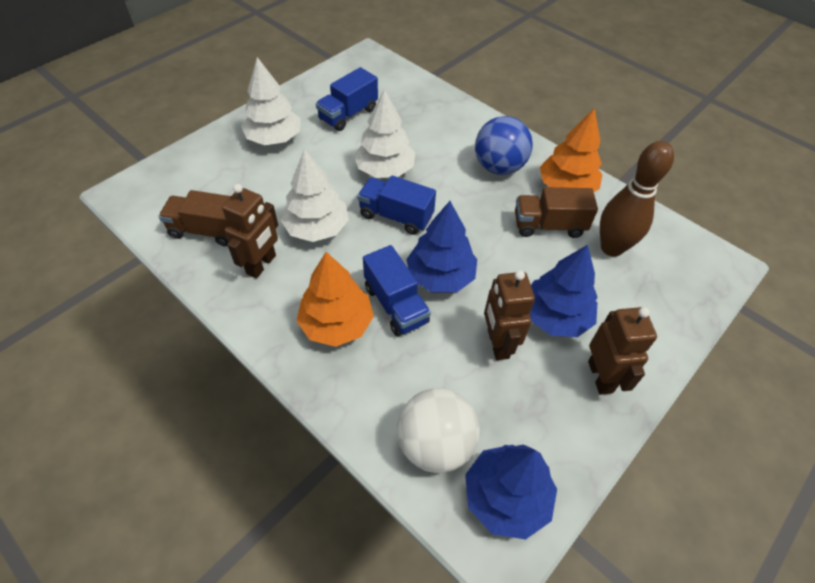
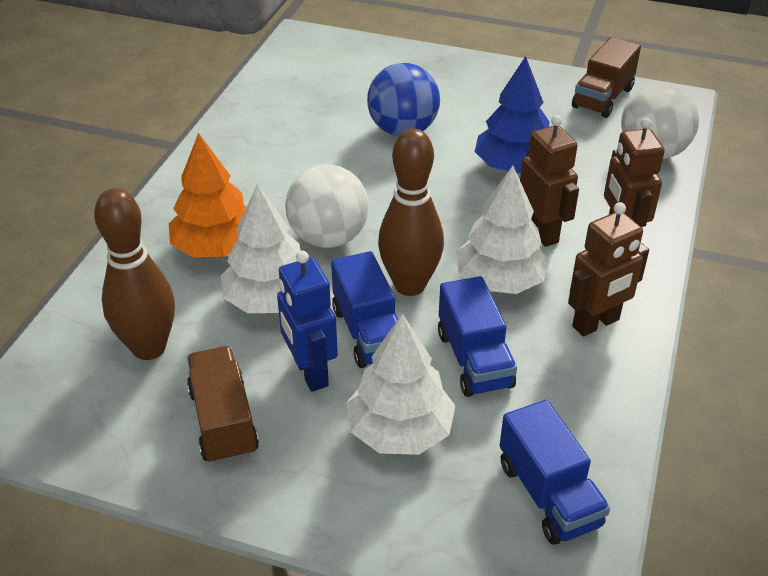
blue robot: 0 -> 1
blue tree: 3 -> 1
brown bowling pin: 1 -> 2
orange tree: 2 -> 1
white ball: 1 -> 2

